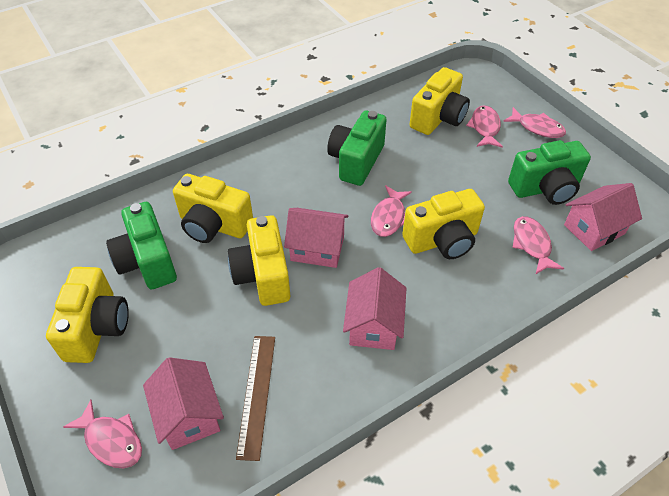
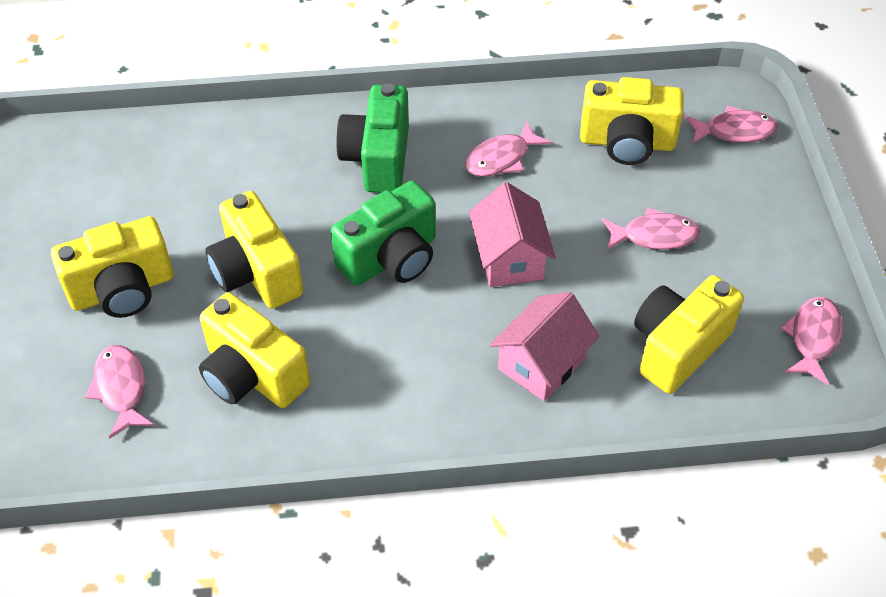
brown ruler: 1 -> 0
green camera: 3 -> 2
pink house: 4 -> 2

